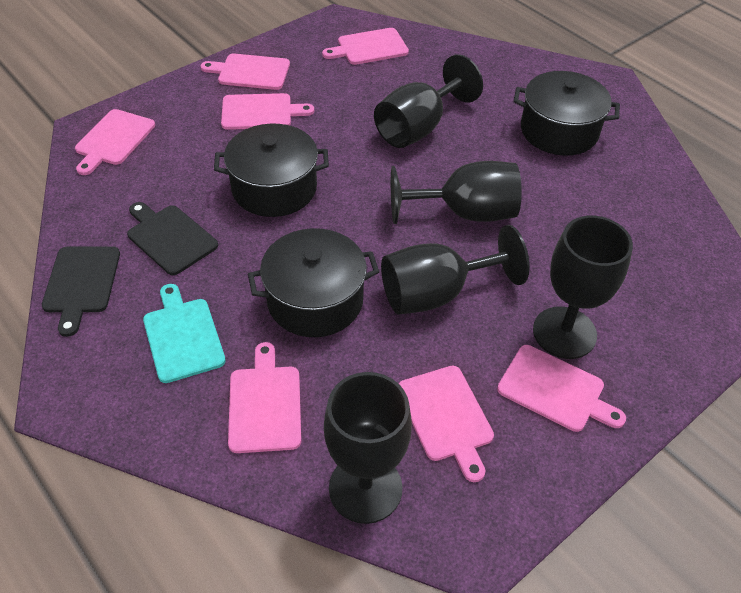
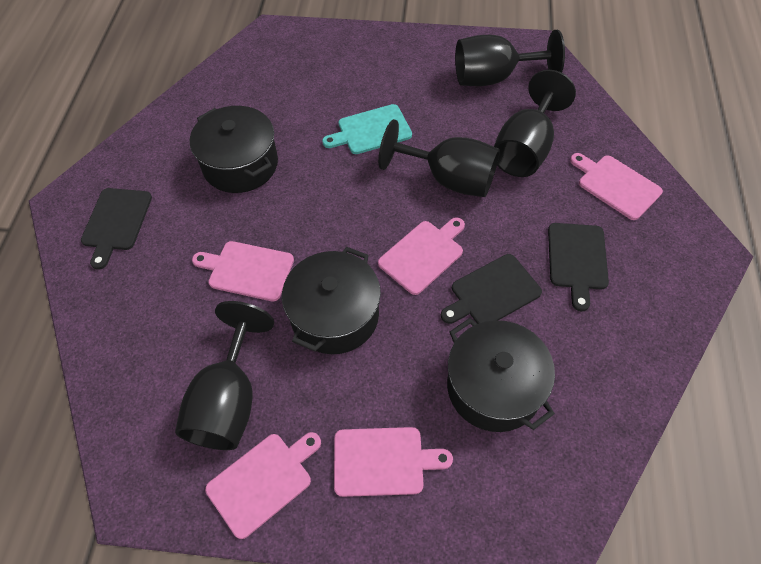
black cutting board: 2 -> 3
black goblet: 5 -> 4
pink cutting board: 7 -> 5

